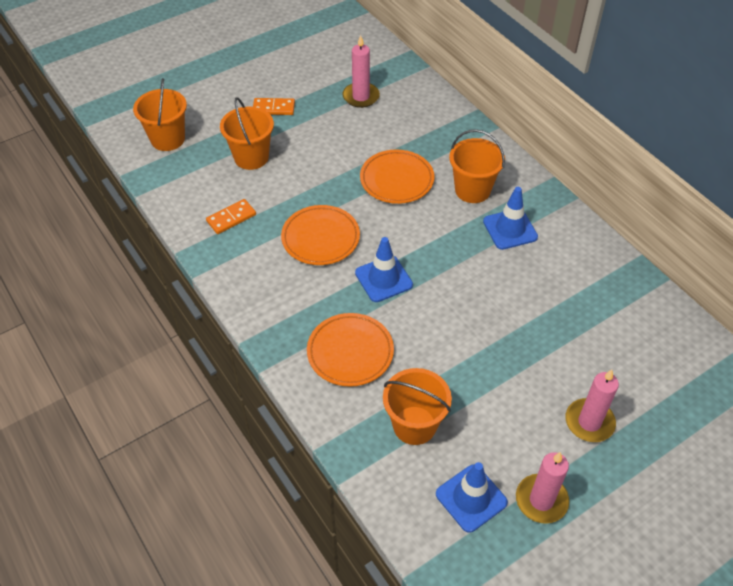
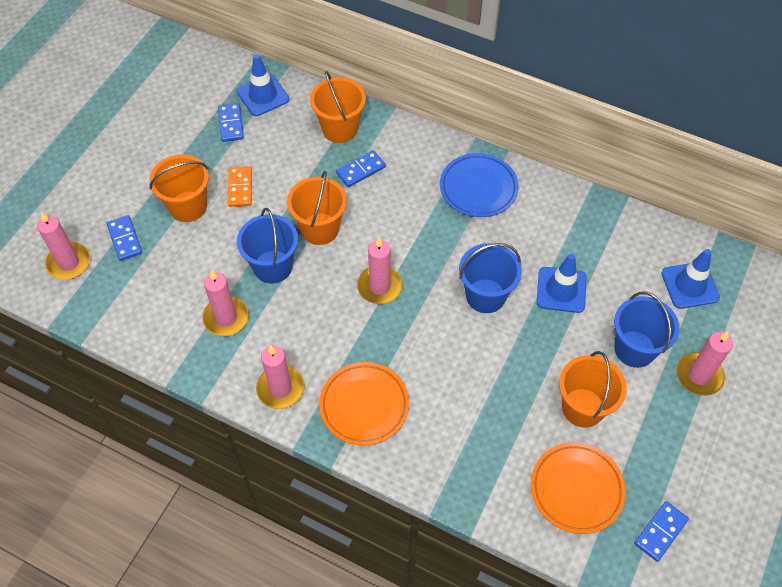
blue bucket: 0 -> 3
blue domino: 0 -> 4
blue plate: 0 -> 1
orange domino: 2 -> 1
orange plate: 3 -> 2
pink candle: 3 -> 5

